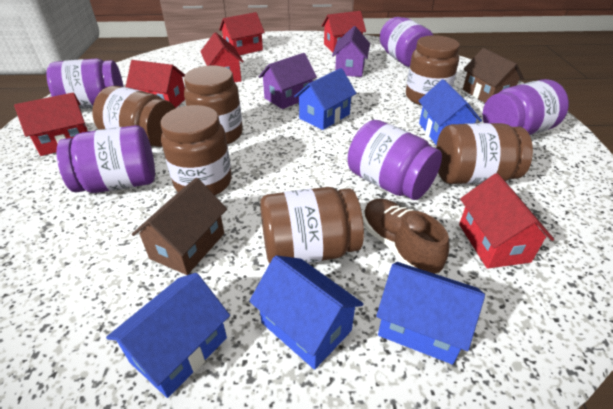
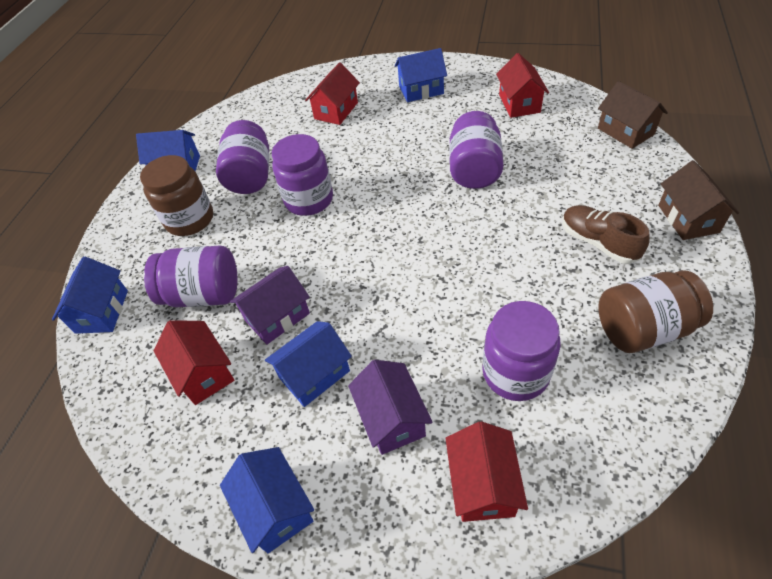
brown jar: 6 -> 2
red house: 6 -> 4

